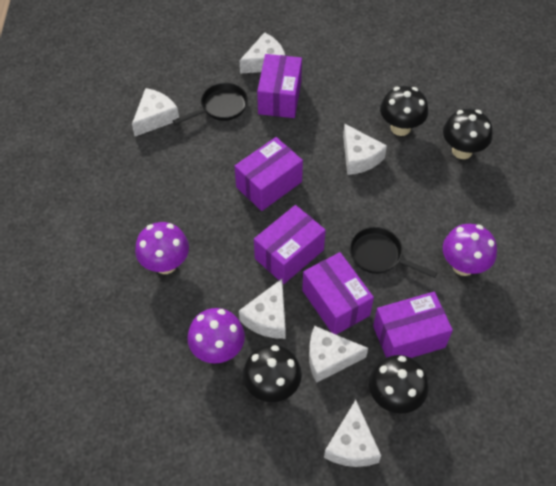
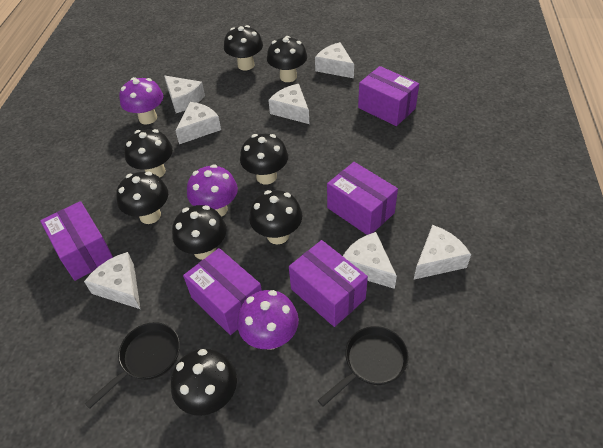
black mushroom: 4 -> 8
white cheese: 6 -> 7

